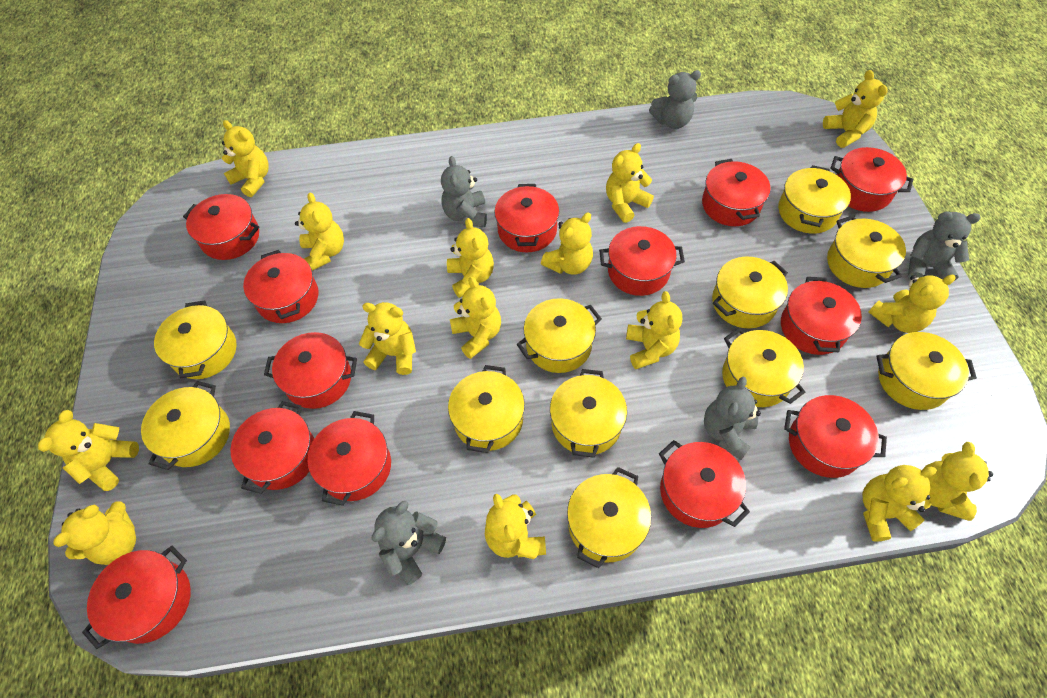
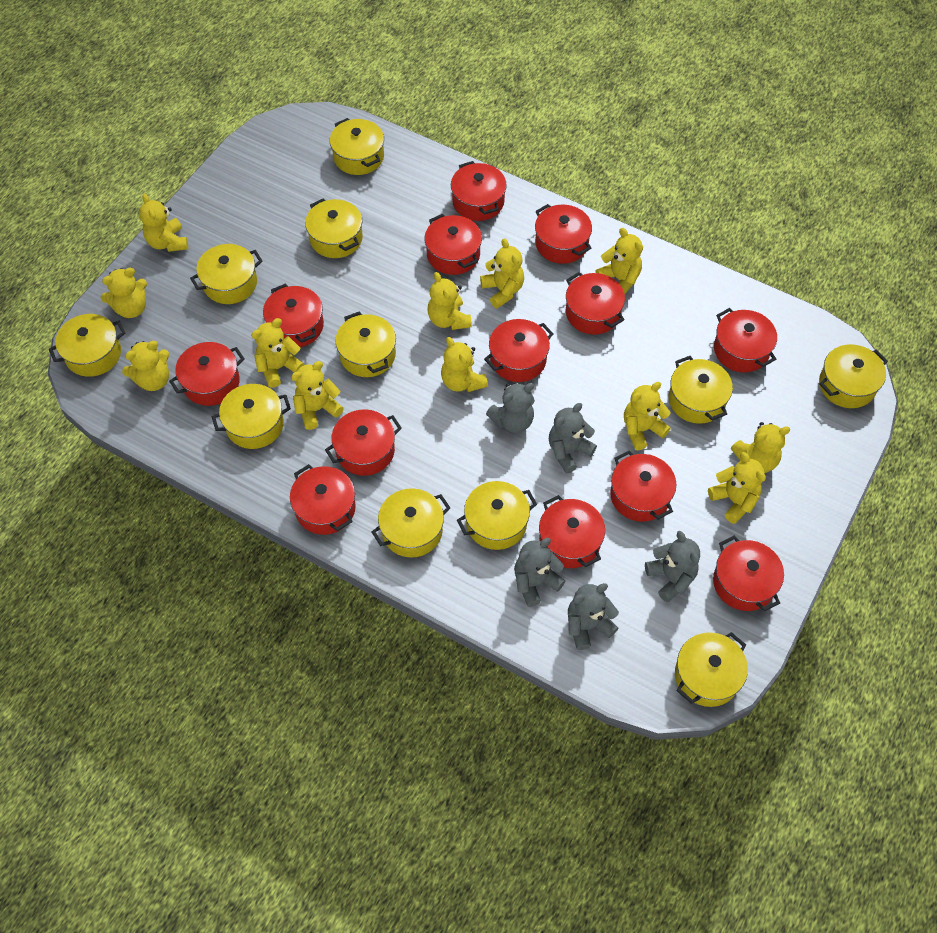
yellow teddy bear: 15 -> 12

